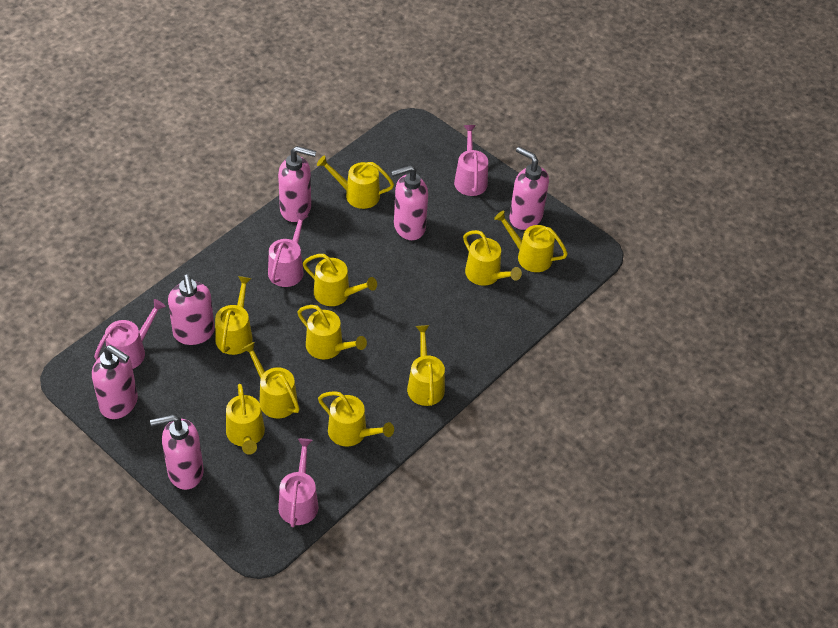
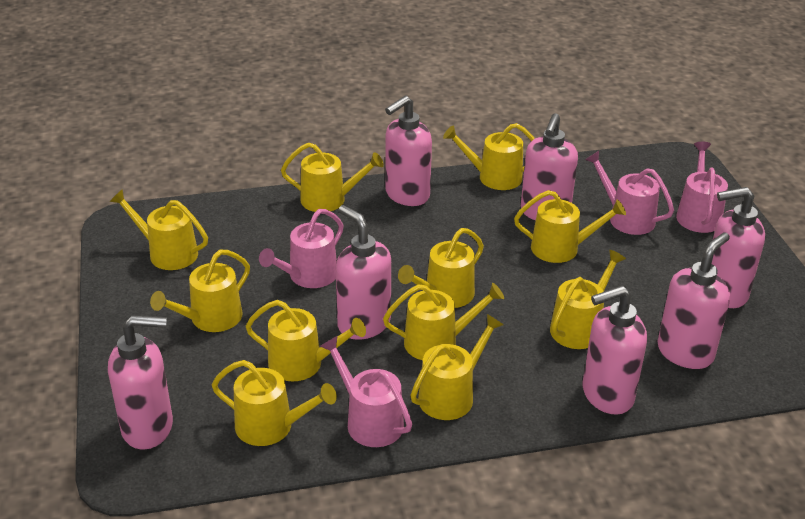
pink soap dispenser: 6 -> 7
yellow watering can: 10 -> 11

